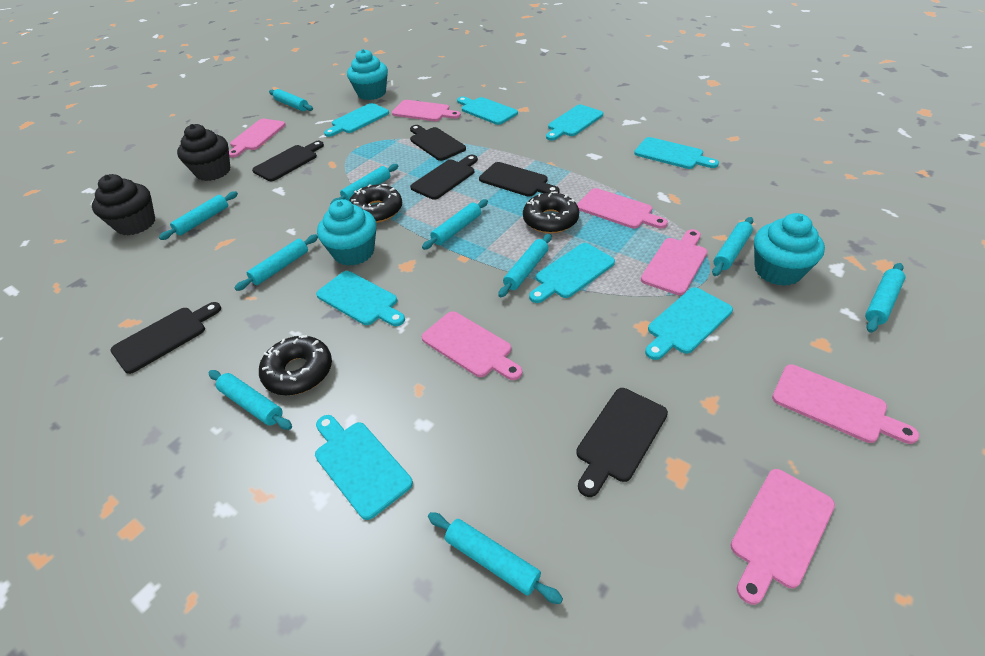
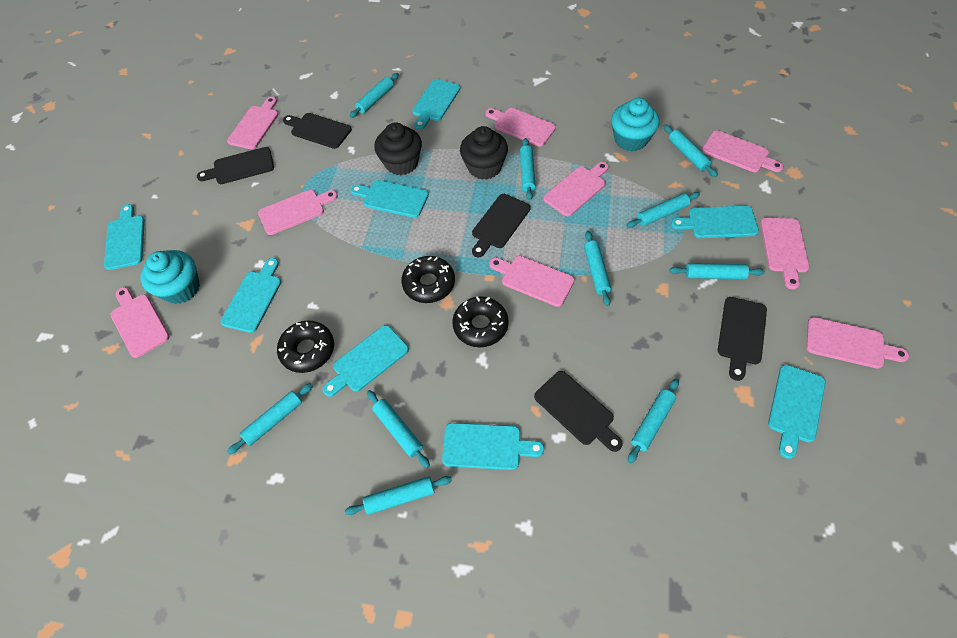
black cutting board: 6 -> 5
pink cutting board: 7 -> 9
turquoise cupcake: 3 -> 2

